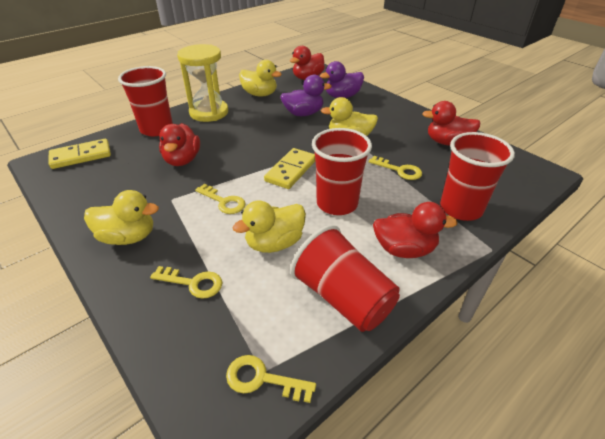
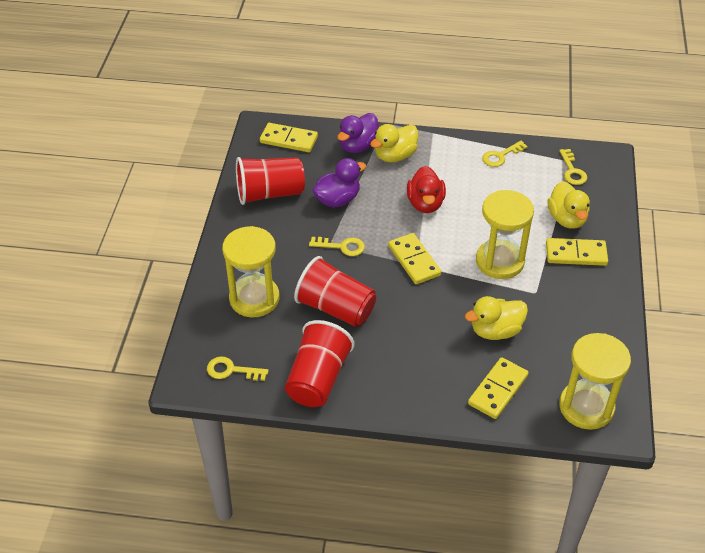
red cup: 4 -> 3
red duck: 4 -> 1
yellow domino: 2 -> 4
yellow duck: 4 -> 3
yellow hourglass: 1 -> 3

